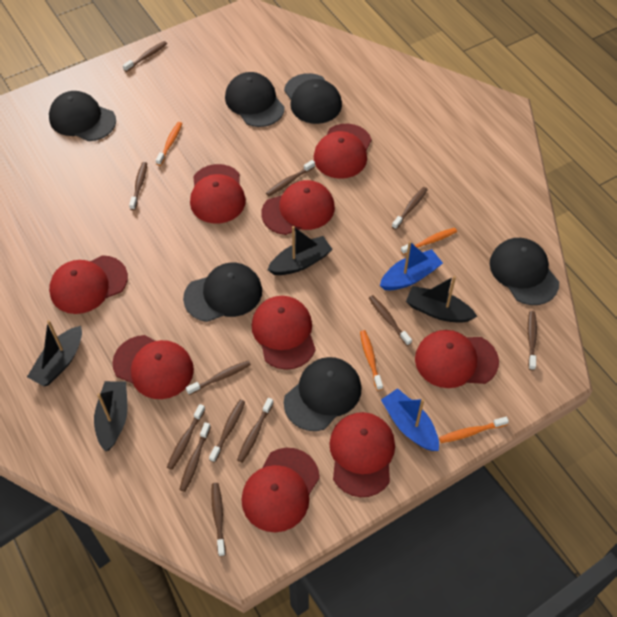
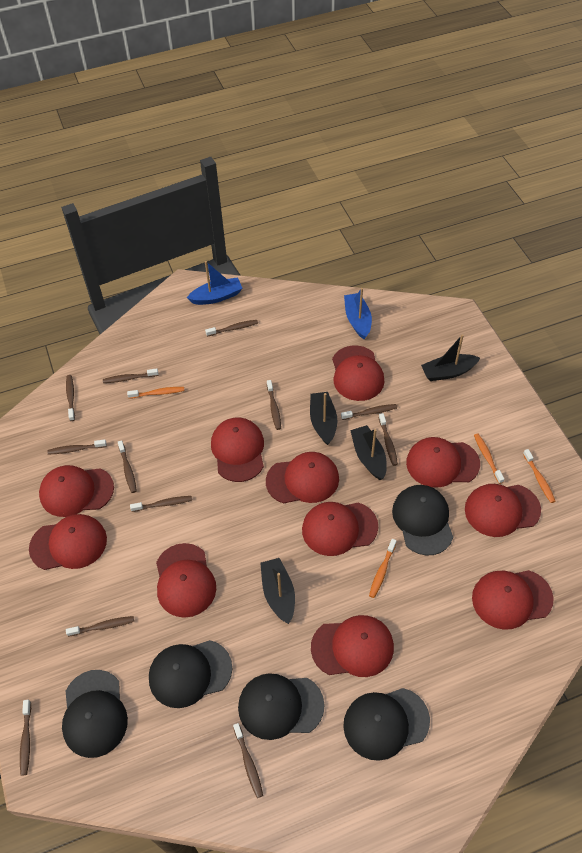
black cap: 6 -> 5
red cap: 9 -> 11

